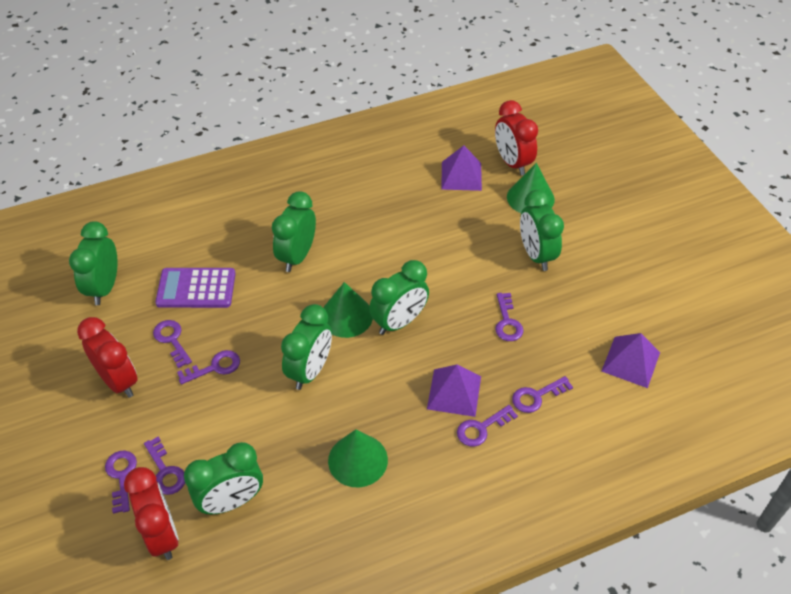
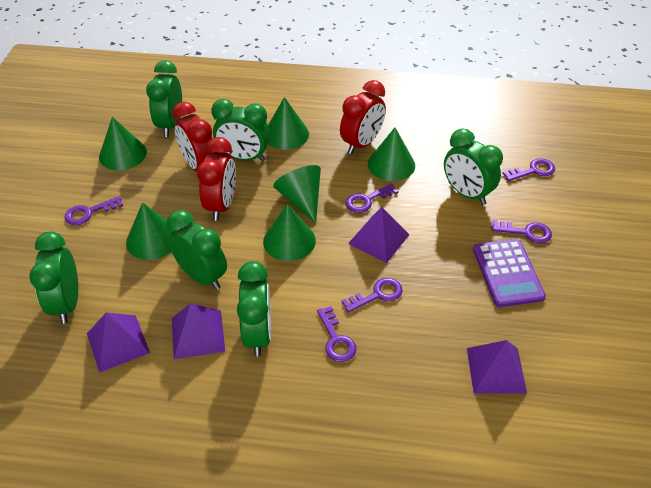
green cone: 3 -> 6
purple key: 7 -> 6
purple pyramid: 3 -> 4

